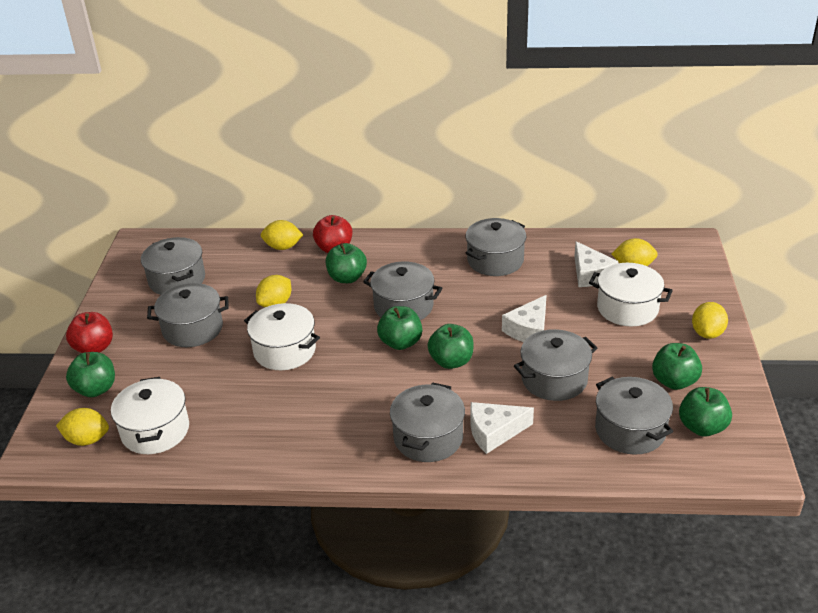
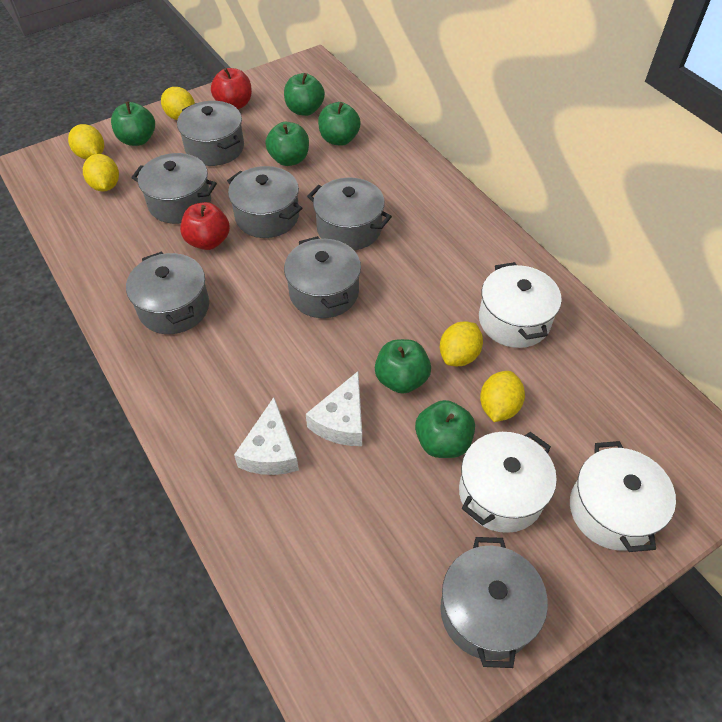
white cheese: 3 -> 2

